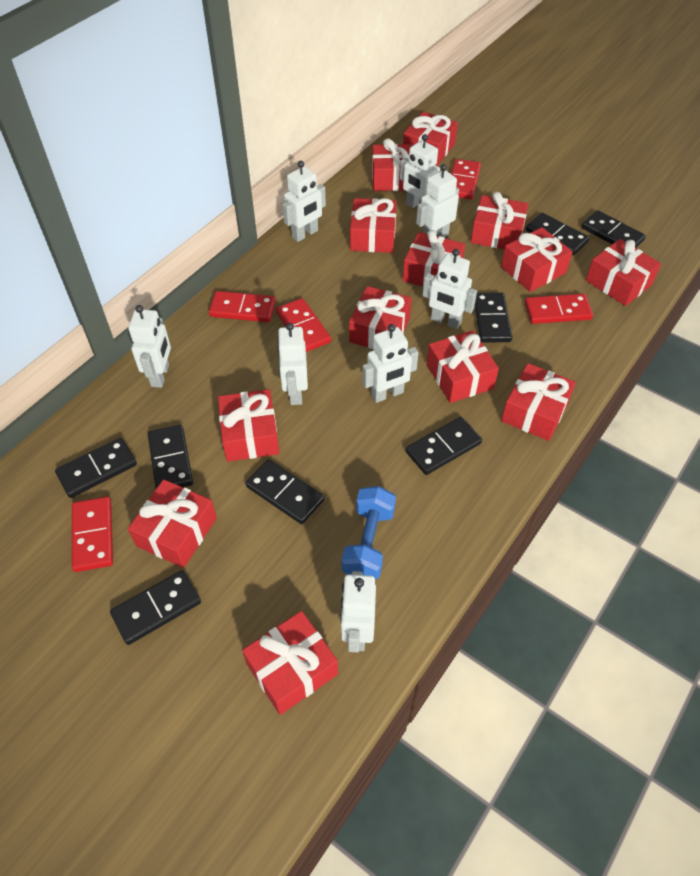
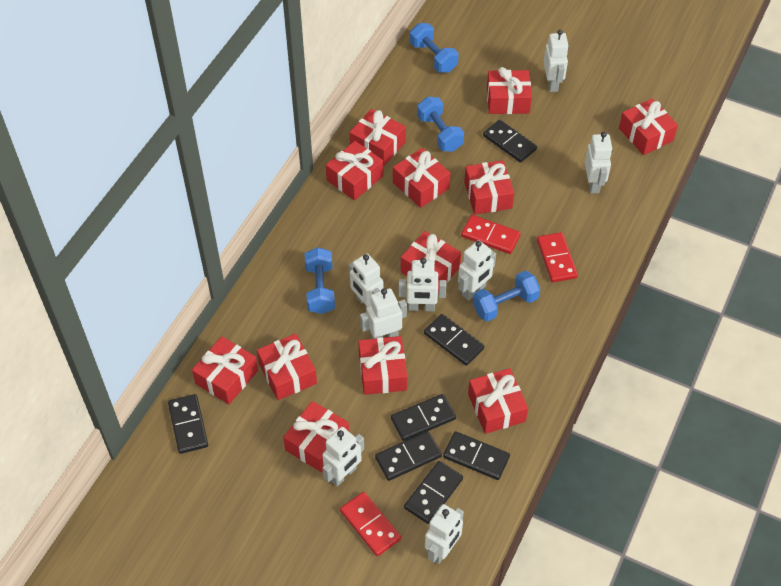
black domino: 8 -> 7
blue dumbbell: 1 -> 4
red domino: 5 -> 3
red gift: 13 -> 12

